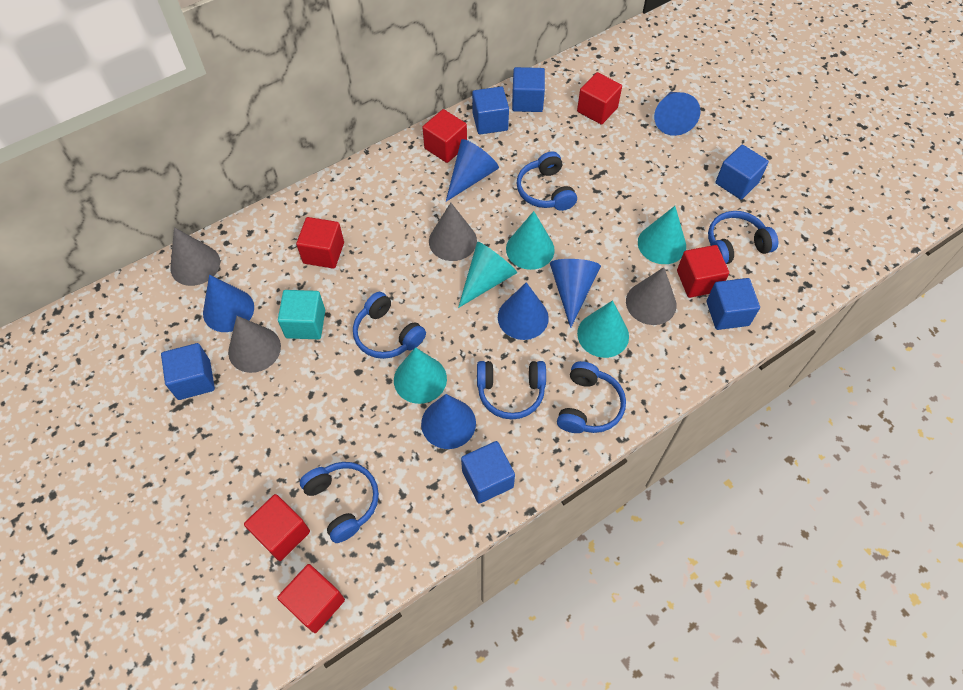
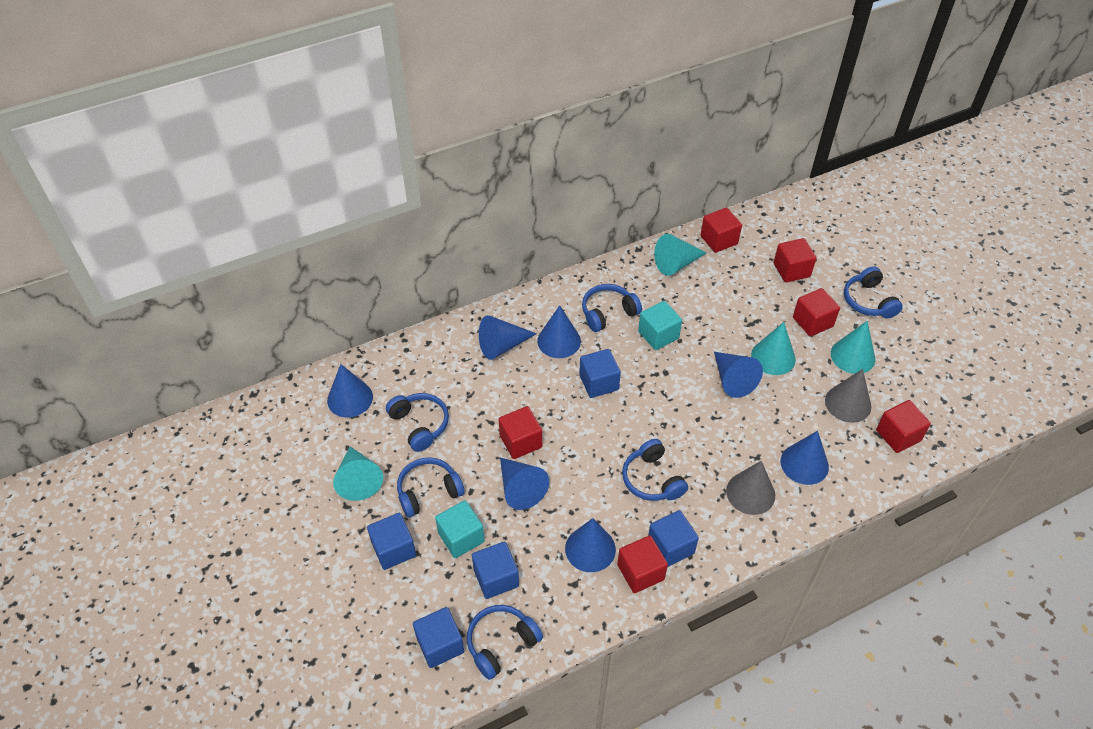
blue cone: 6 -> 7
blue cube: 6 -> 5
grey cone: 4 -> 2
turquoise cone: 5 -> 4
turquoise cube: 1 -> 2

